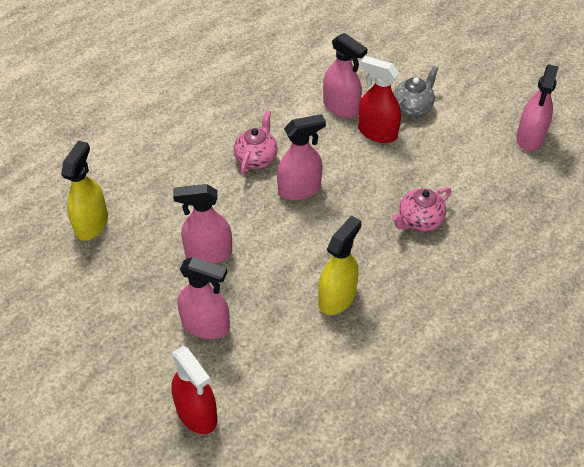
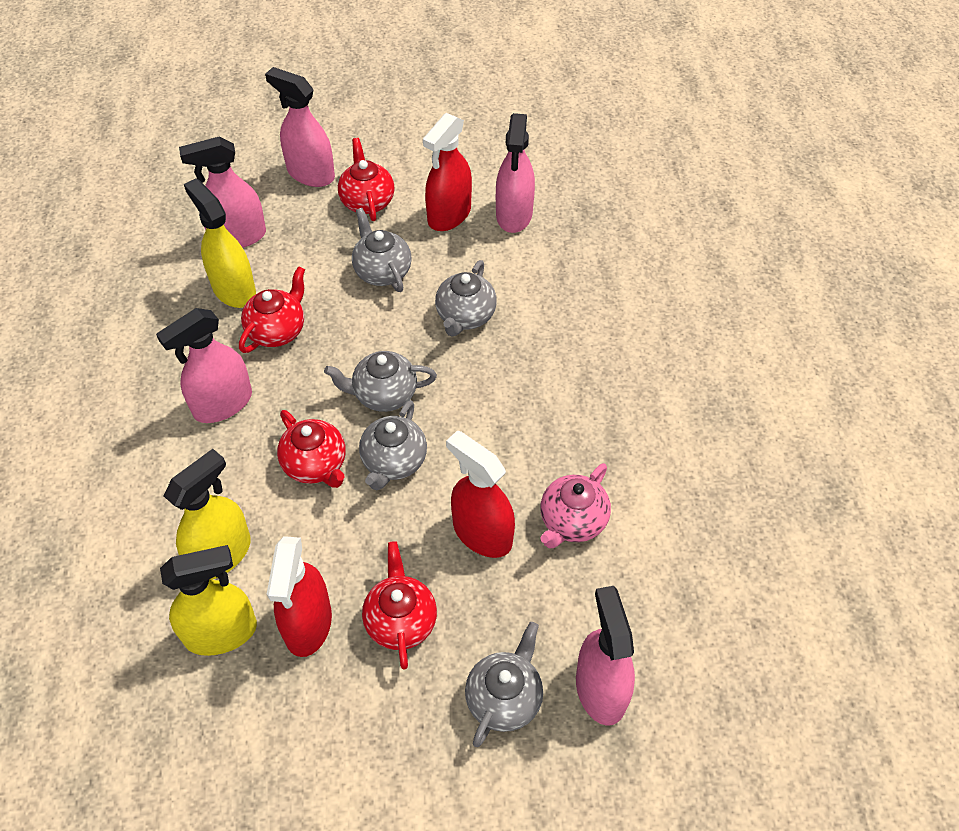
grey teapot: 1 -> 5
pink teapot: 2 -> 1
red spray bottle: 2 -> 3
red teapot: 0 -> 4
yellow spray bottle: 2 -> 3

